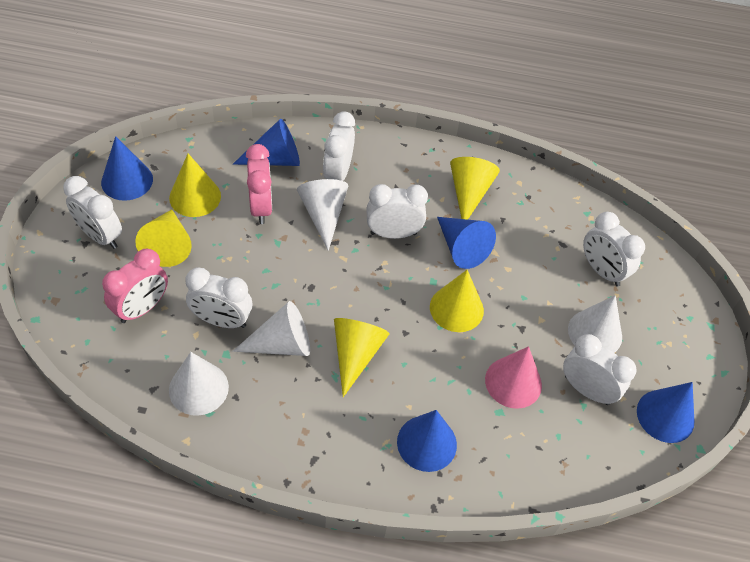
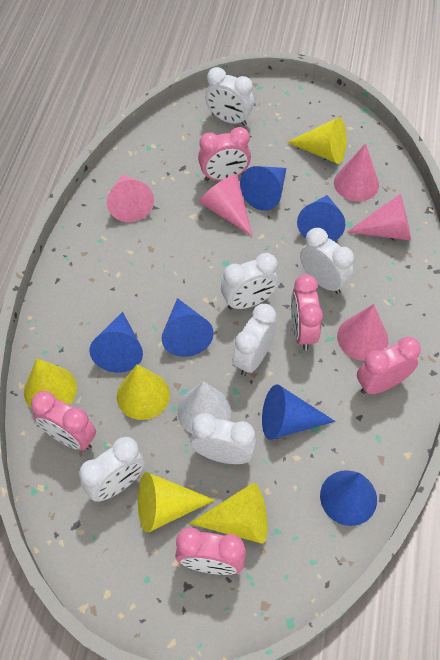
blue cone: 5 -> 6
pink clock: 2 -> 5
pink cone: 1 -> 5
white cone: 4 -> 1

